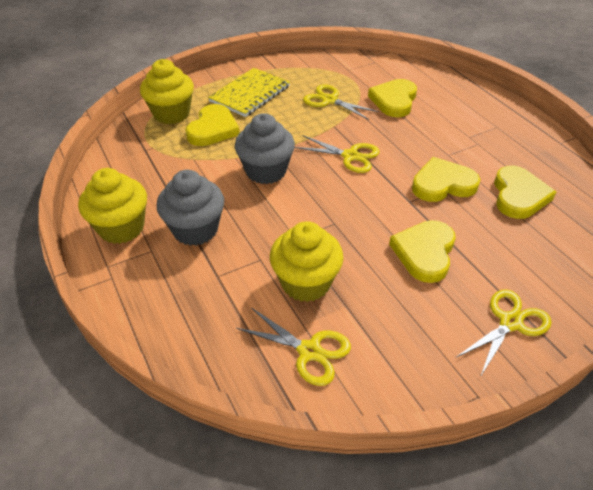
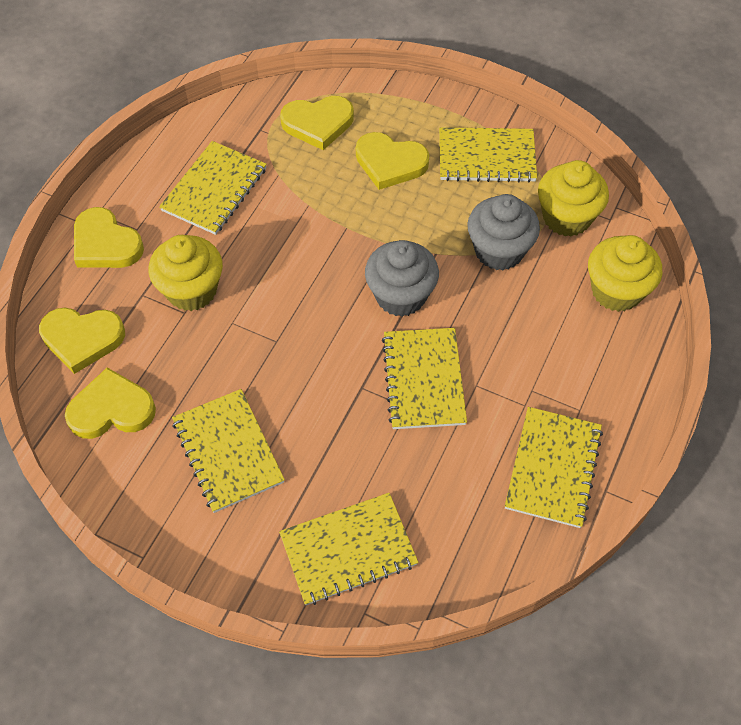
yellow notebook: 1 -> 6
yellow scissors: 4 -> 0

